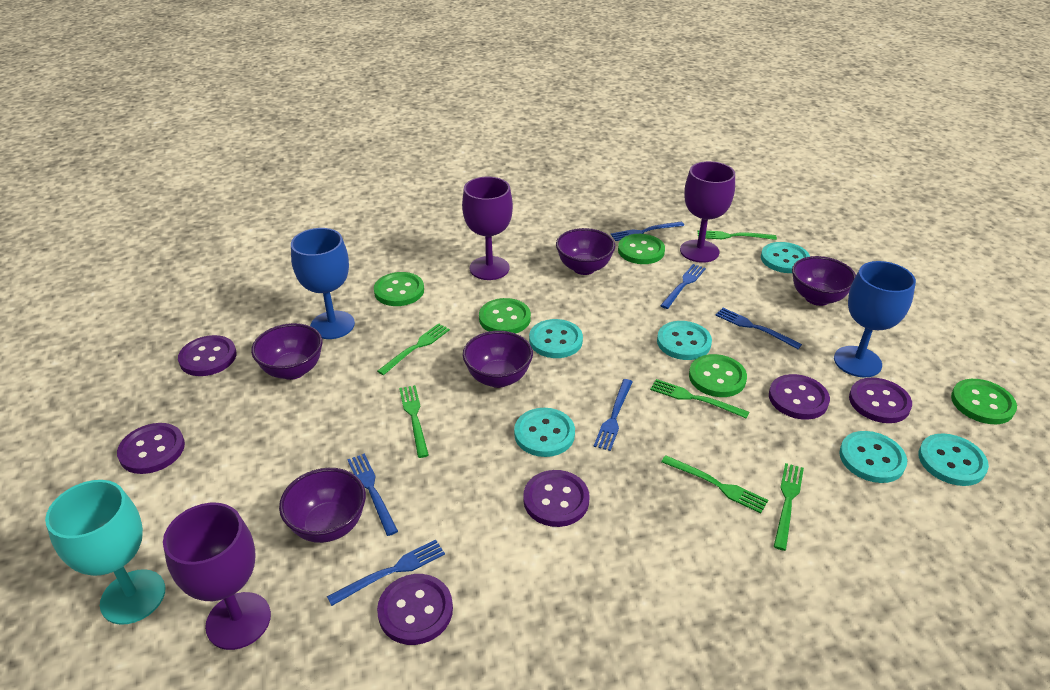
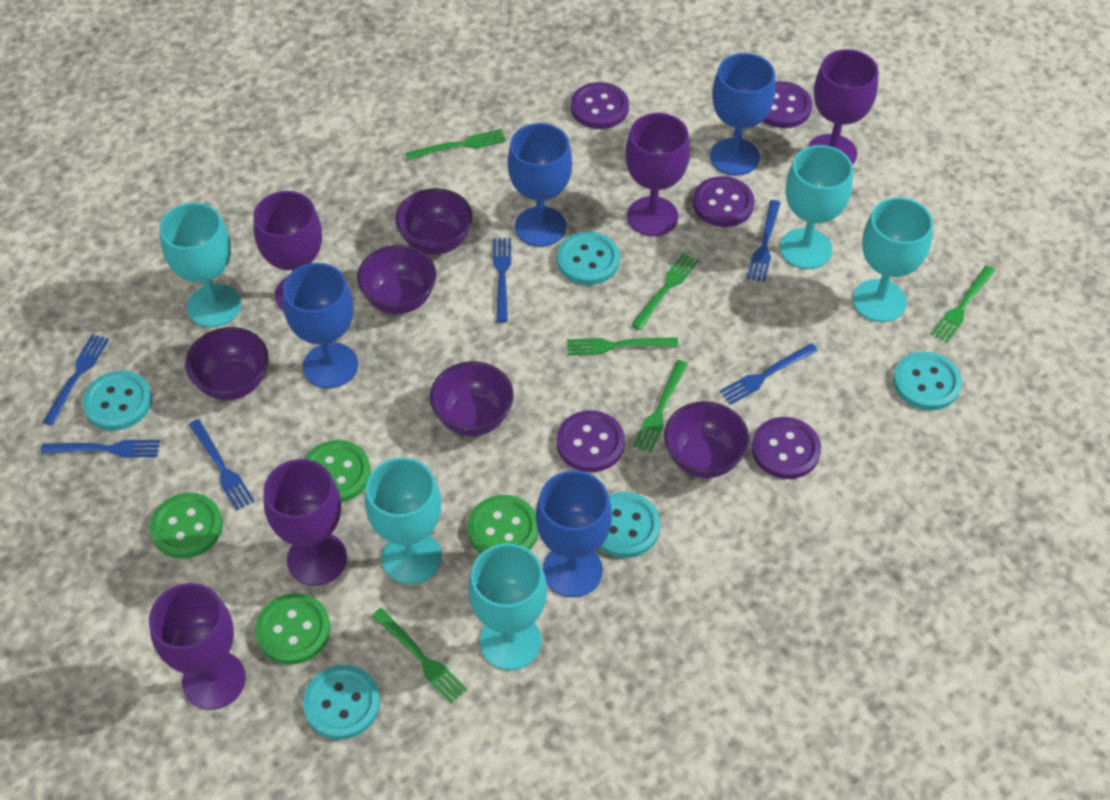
blue goblet: 2 -> 4
green button: 5 -> 4
purple button: 6 -> 5
purple goblet: 3 -> 5
turquoise button: 6 -> 5
turquoise goblet: 1 -> 5

